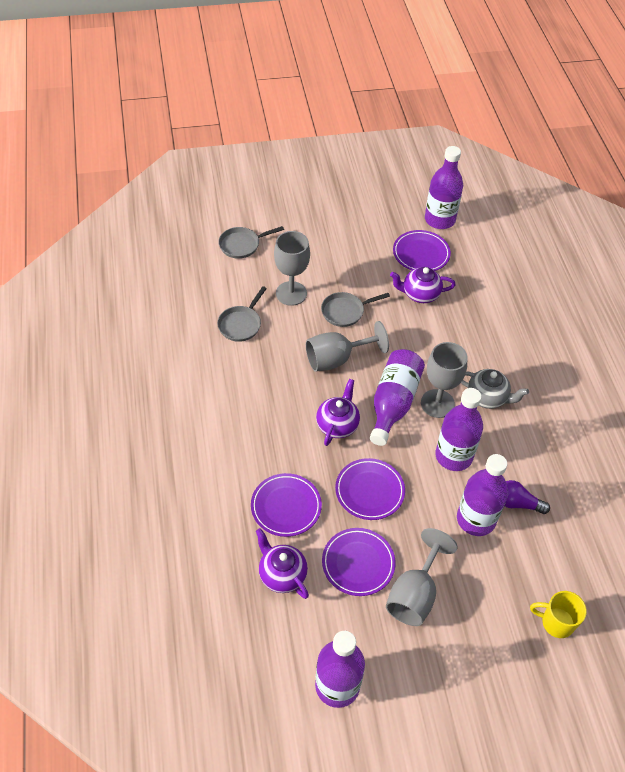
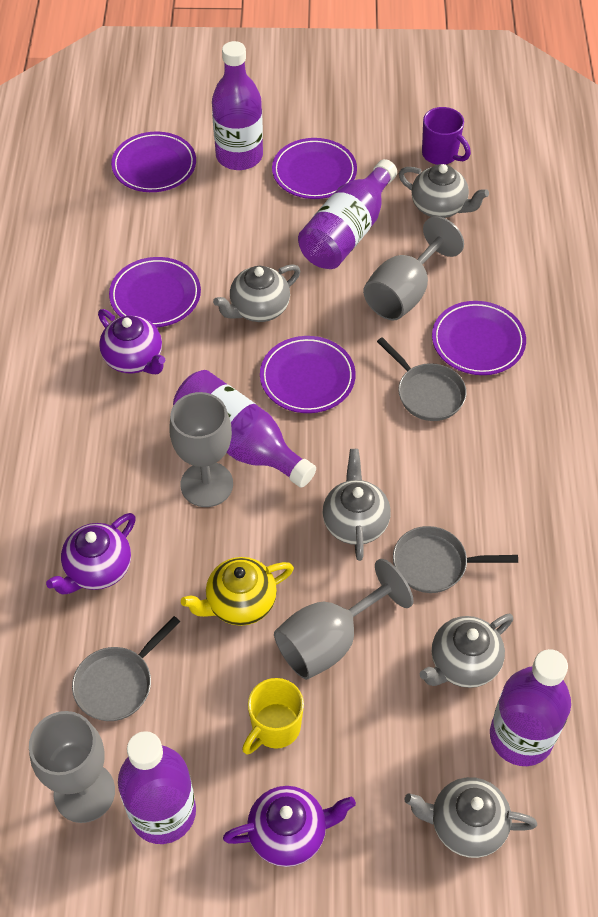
grey teapot: 1 -> 5
purple light bulb: 1 -> 0
purple mug: 0 -> 1
purple plate: 4 -> 5
yellow teapot: 0 -> 1

